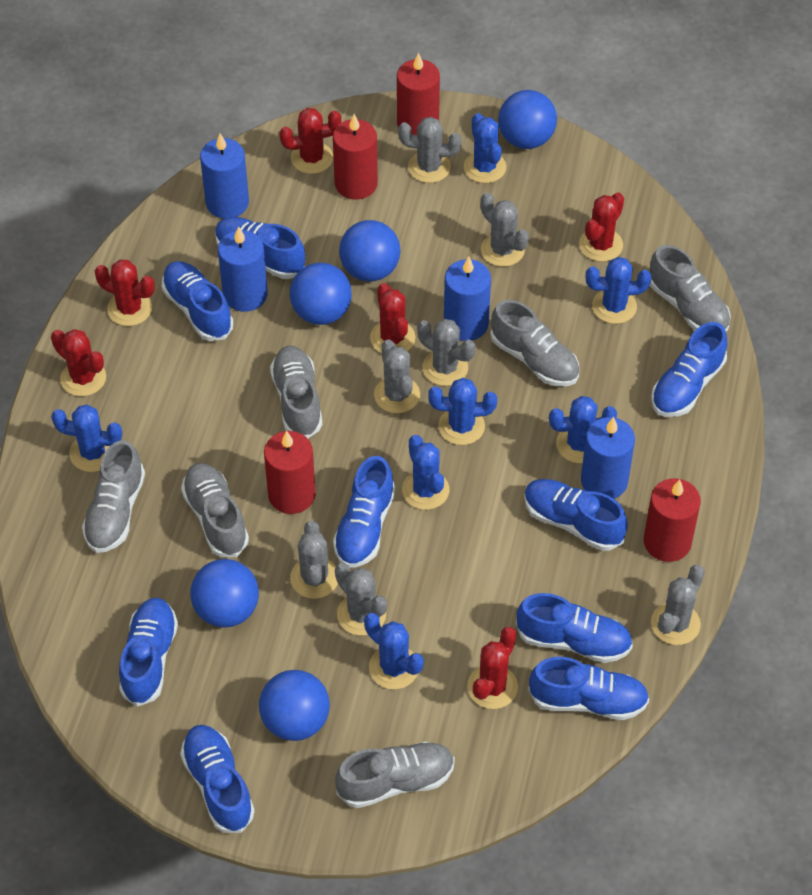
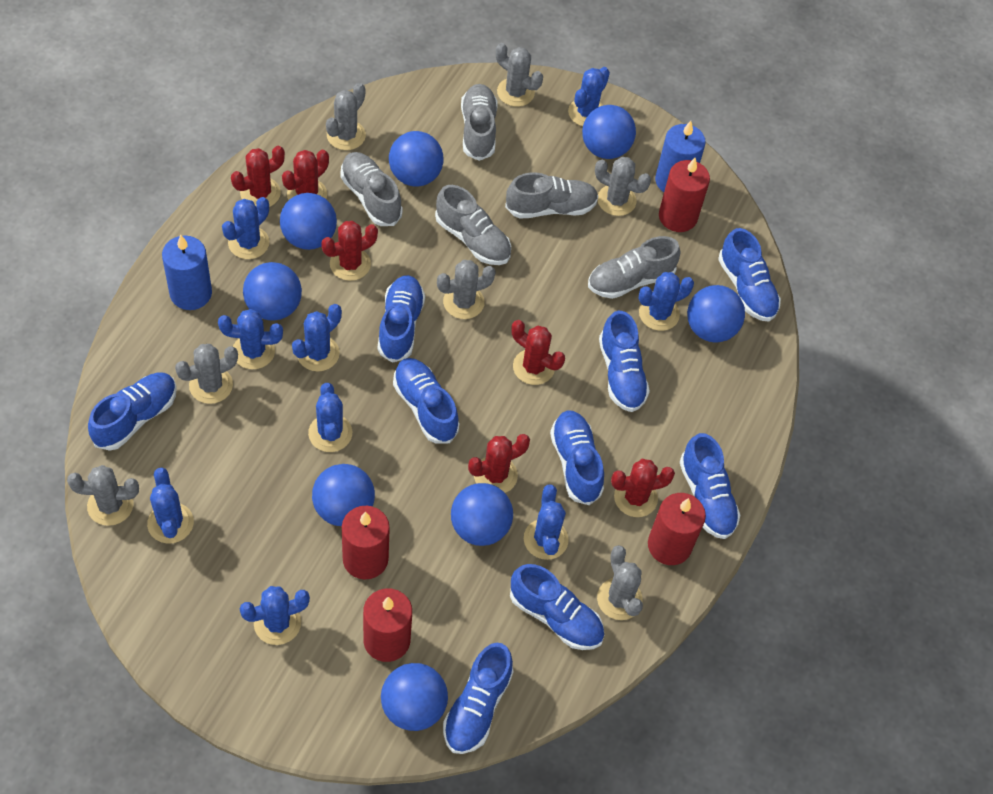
blue ball: 5 -> 8
blue cactus: 7 -> 9
blue candle: 4 -> 2
grey shoe: 6 -> 5

